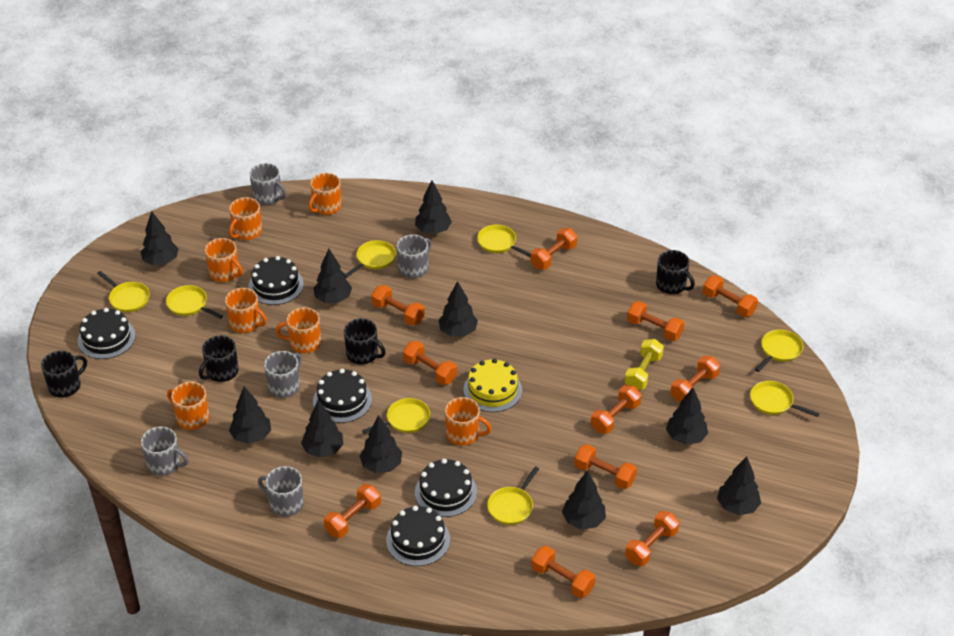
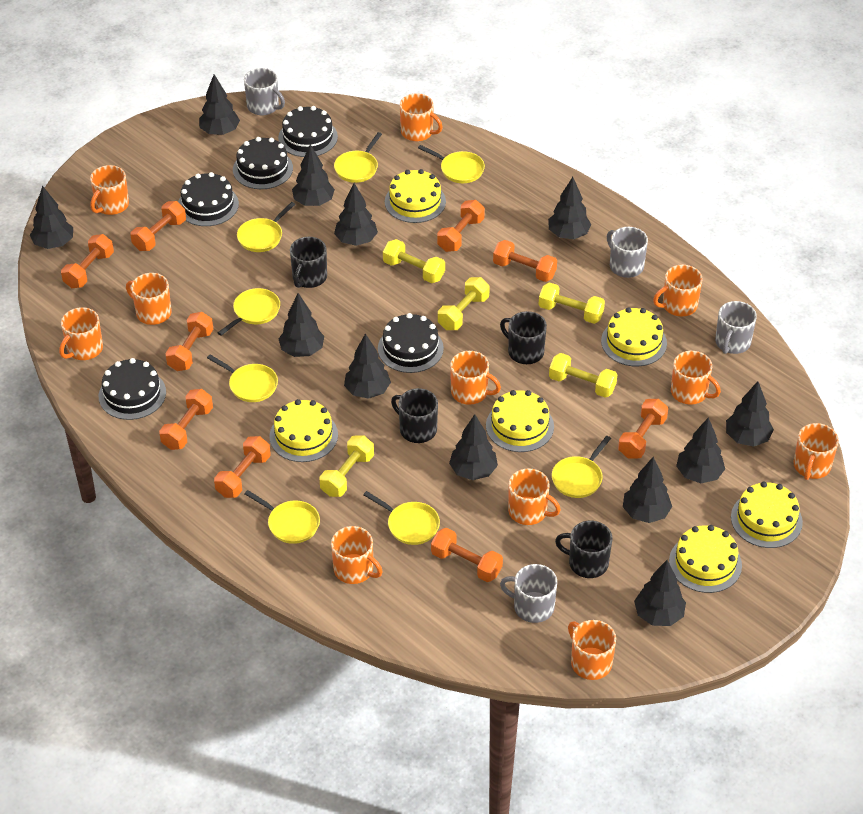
black tree: 10 -> 12
grey mug: 5 -> 4
orange dumbbell: 11 -> 9
orange mug: 7 -> 11
yellow cake: 1 -> 6
yellow dumbbell: 1 -> 5

